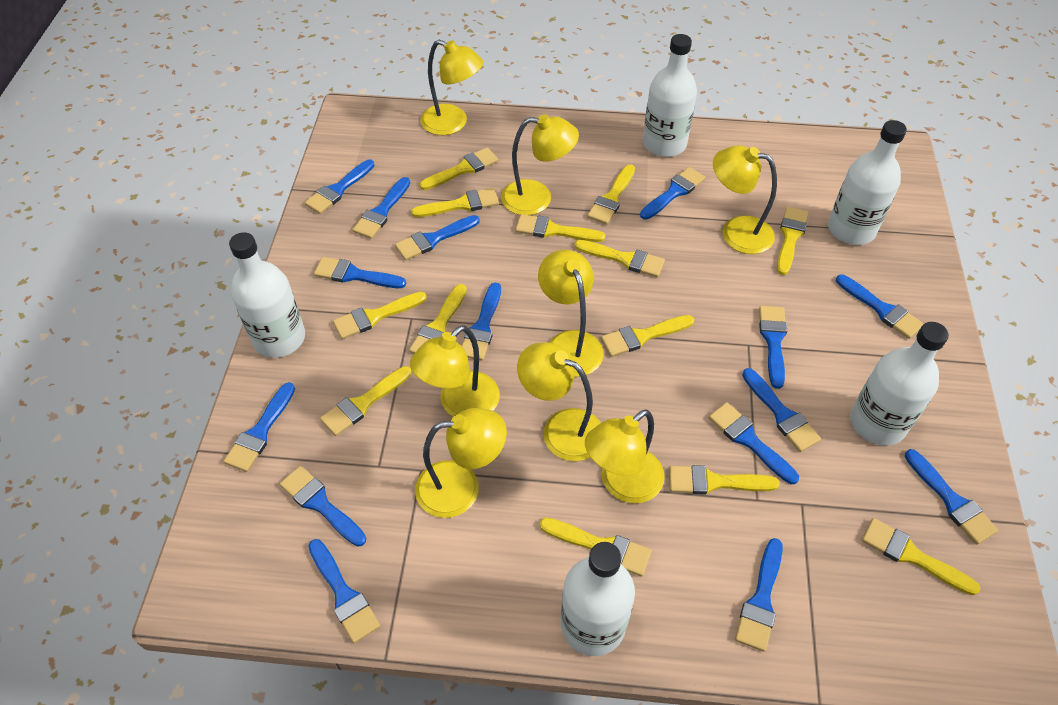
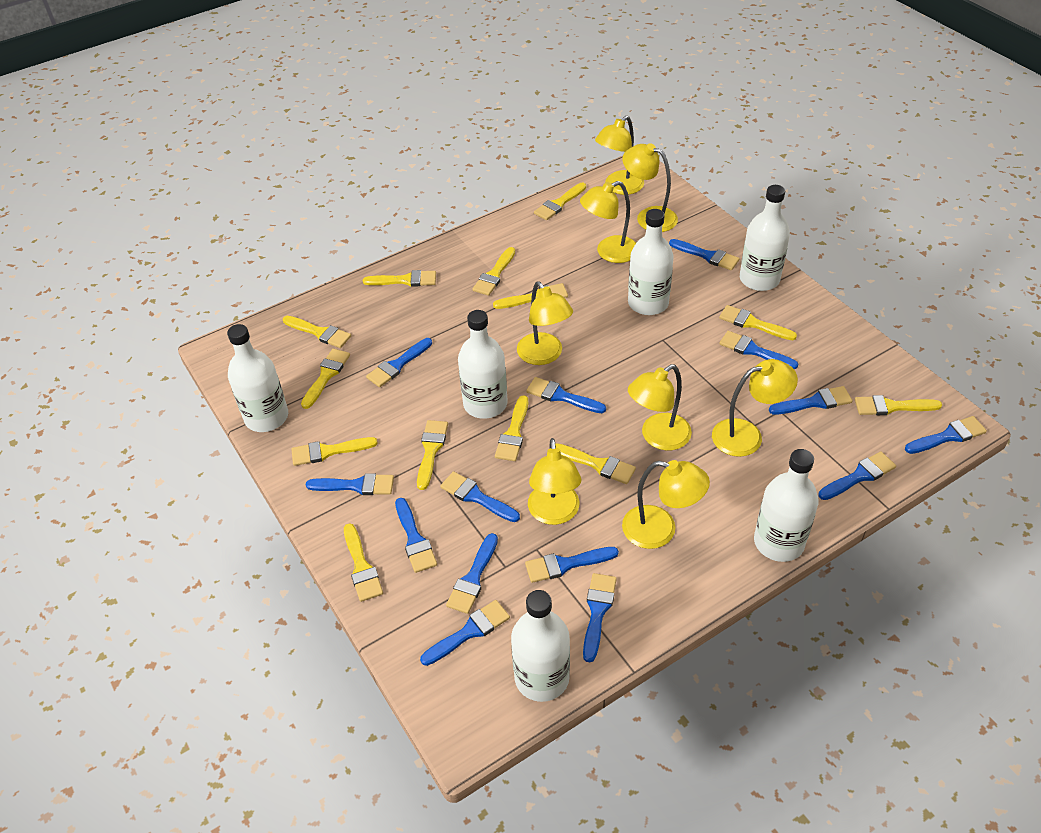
blue brush: 15 -> 14
white bottle: 5 -> 6

